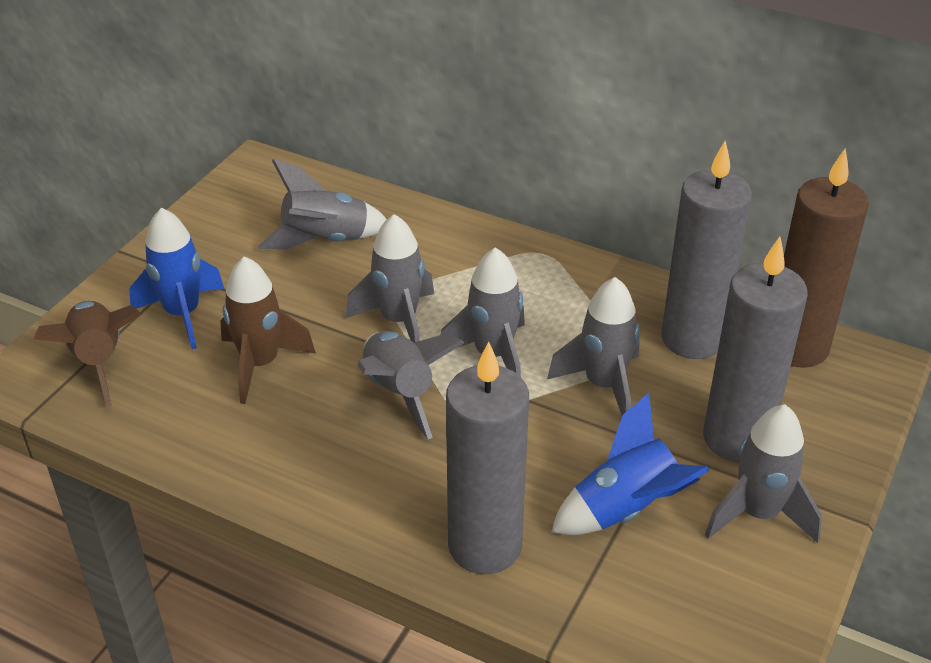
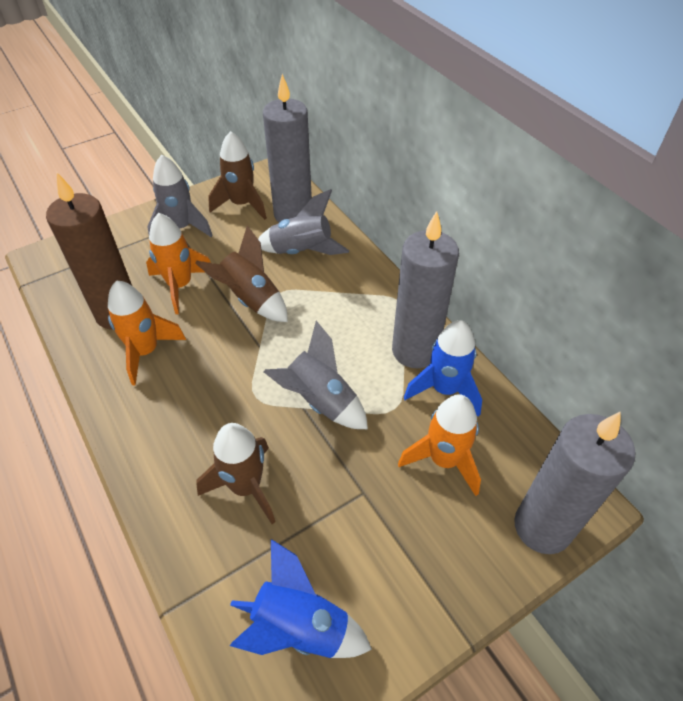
brown rocket: 2 -> 3
grey rocket: 6 -> 3
orange rocket: 0 -> 3

